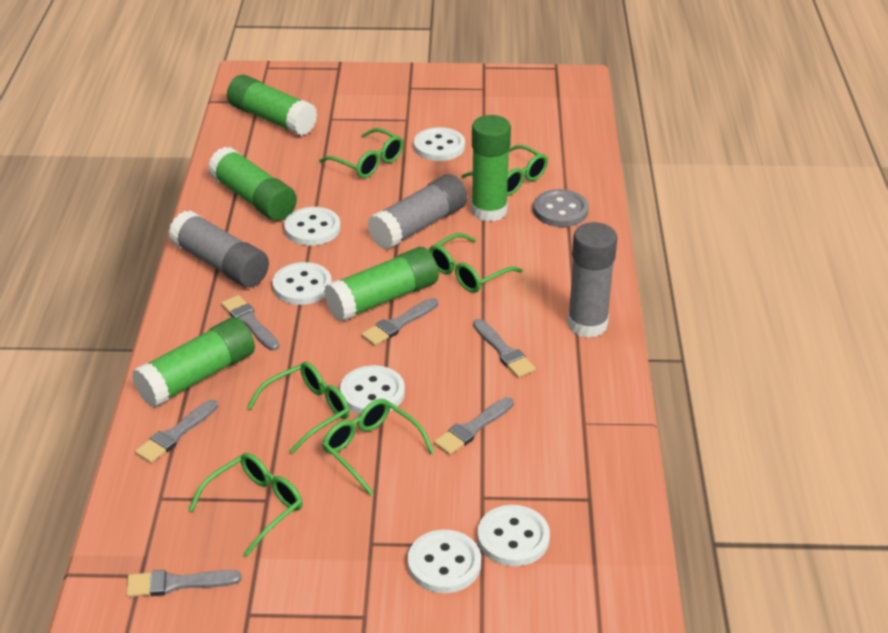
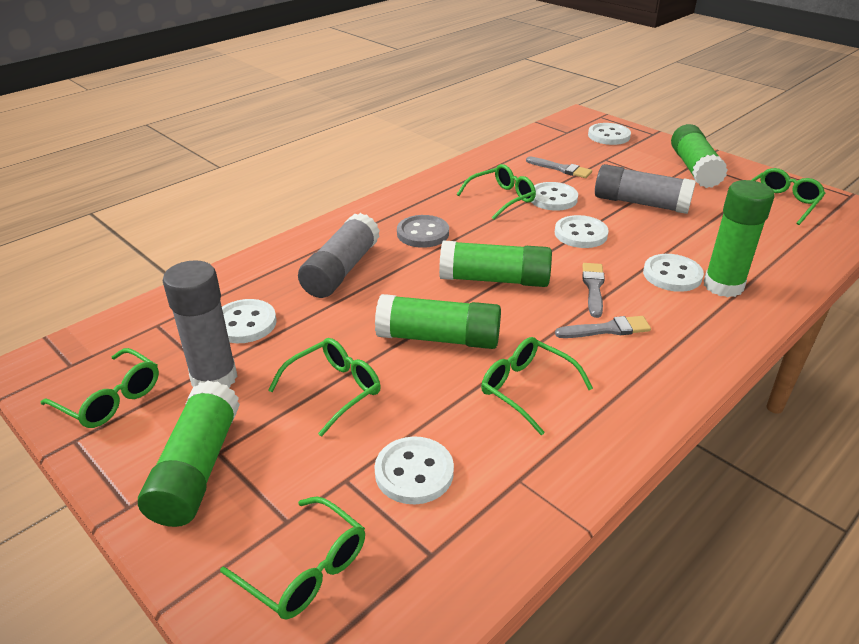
grey brush: 6 -> 3

